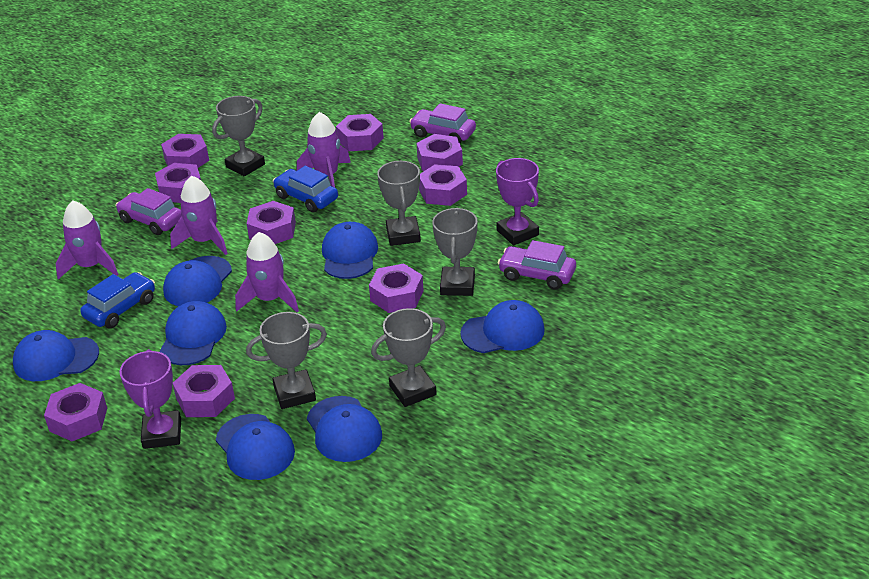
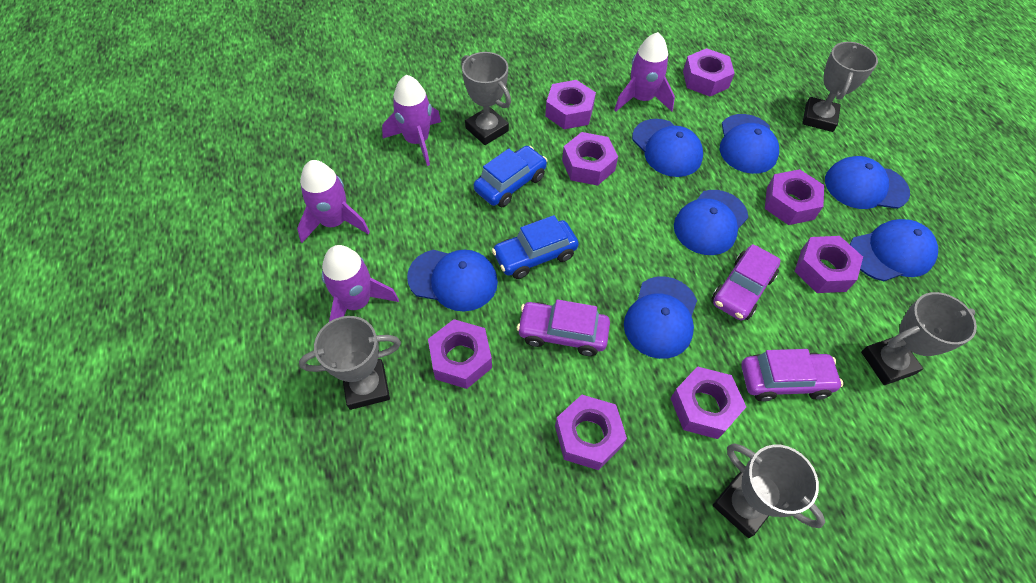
purple nut: 9 -> 8
purple trophy: 2 -> 0

